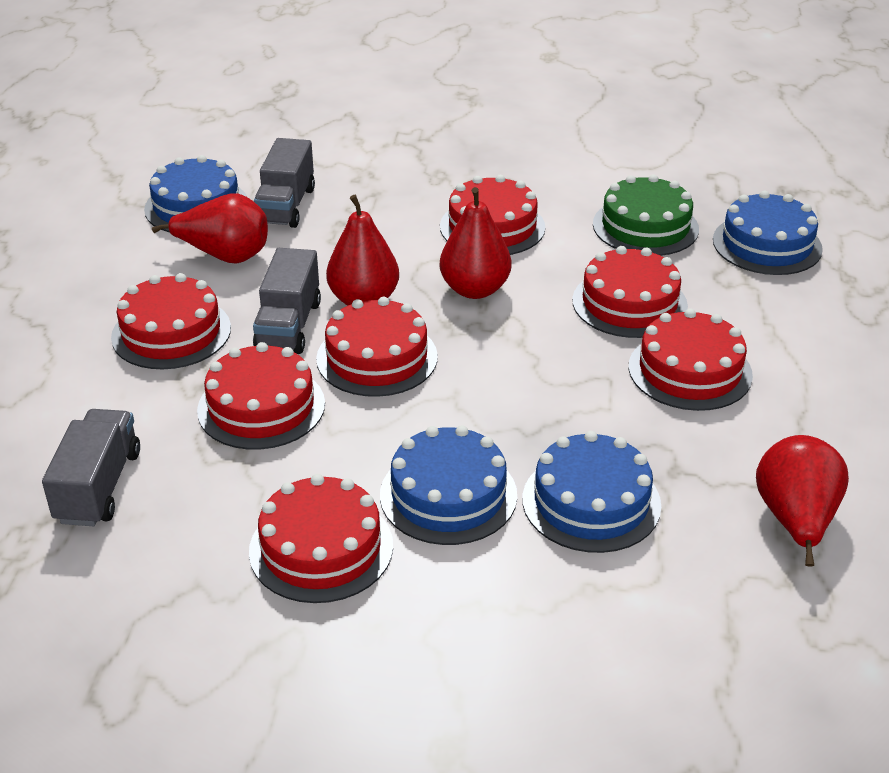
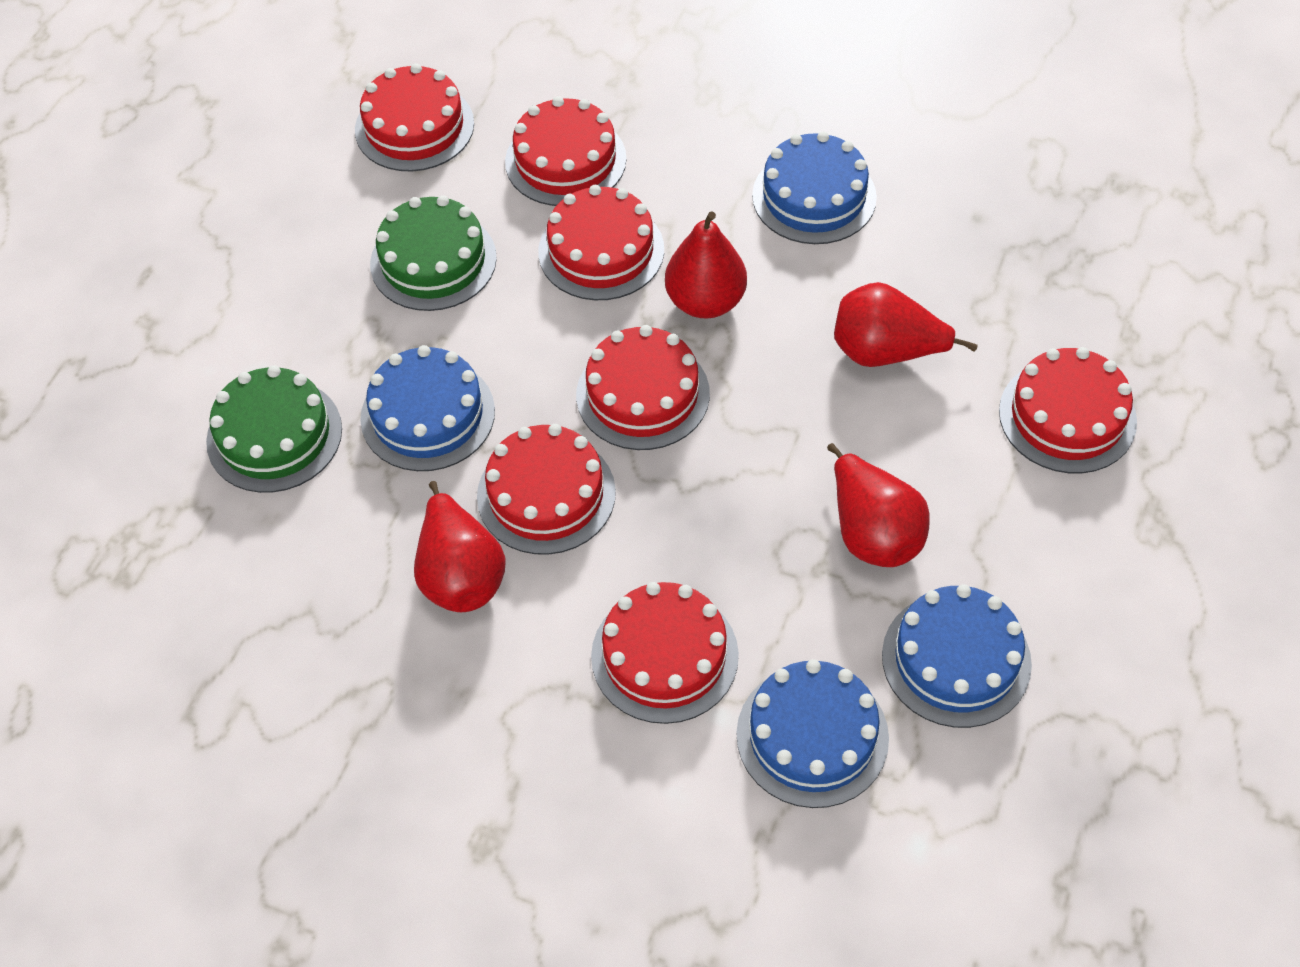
green cake: 1 -> 2
grey truck: 3 -> 0

